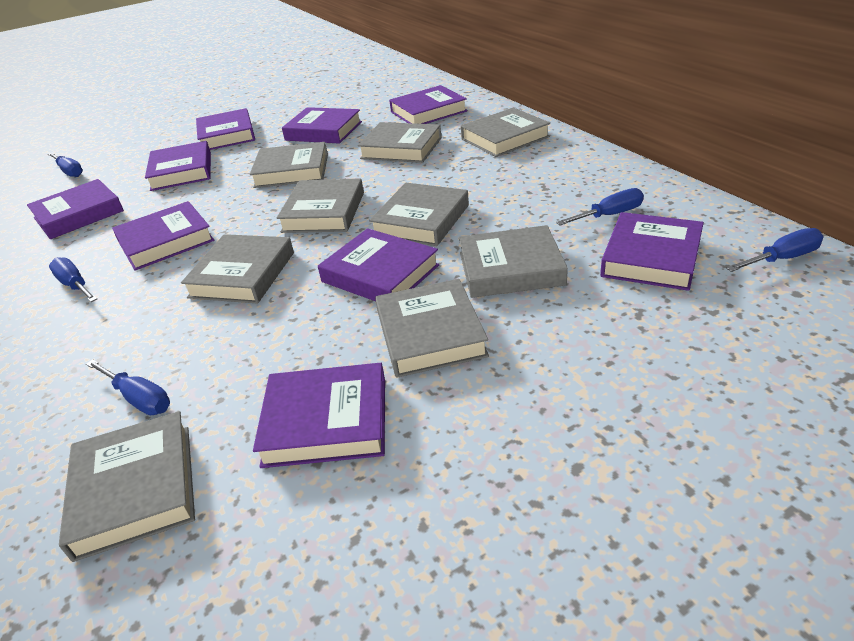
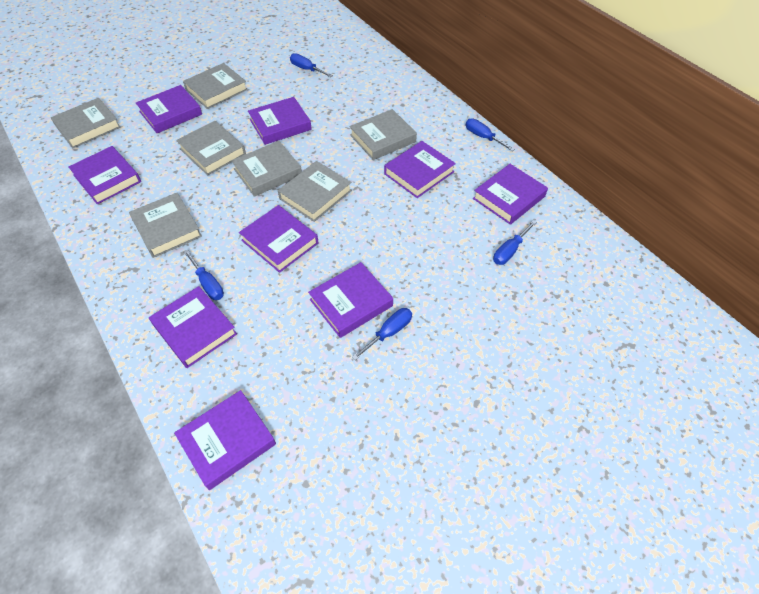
grey book: 9 -> 7

